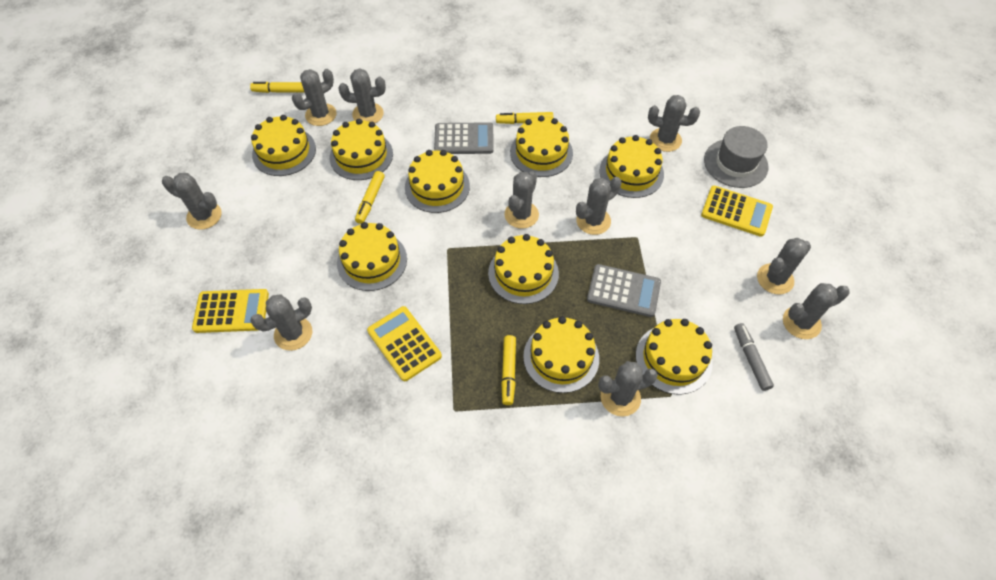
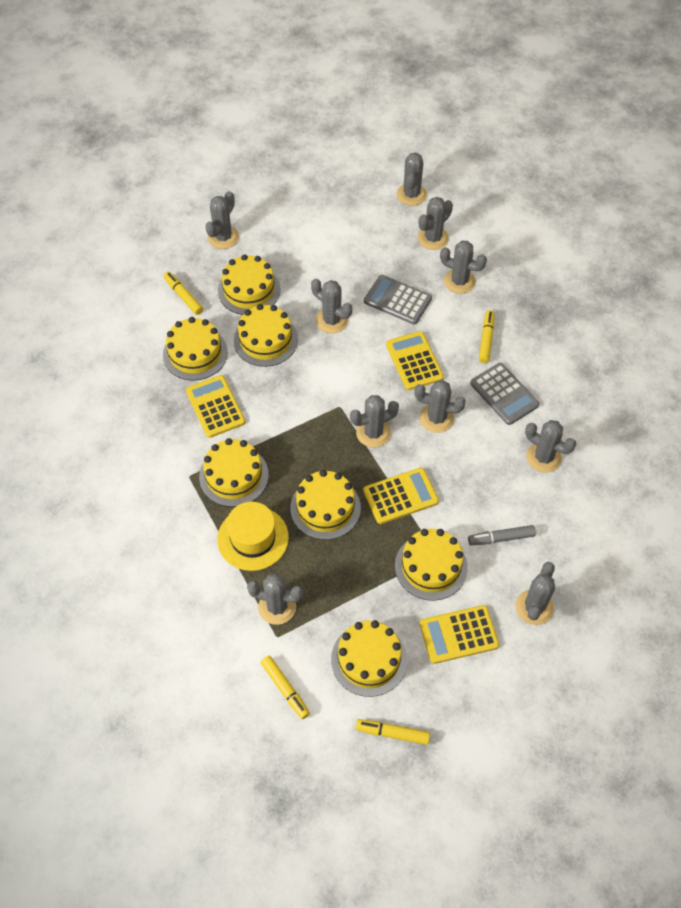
grey hat: 1 -> 0
yellow cake: 9 -> 7
yellow calculator: 3 -> 4
yellow hat: 0 -> 1

